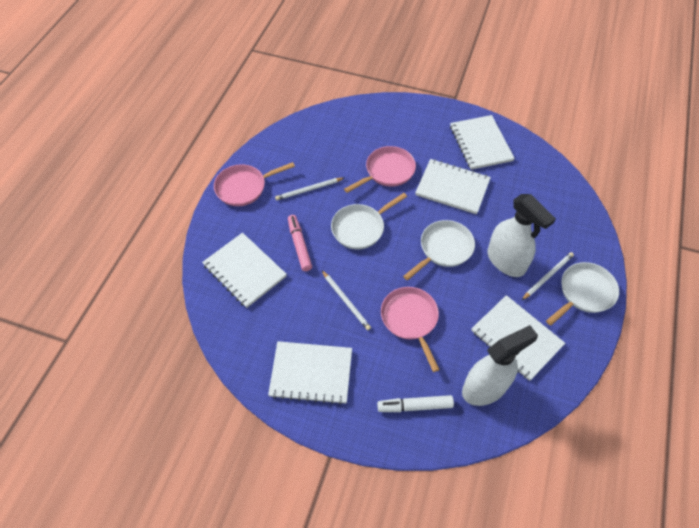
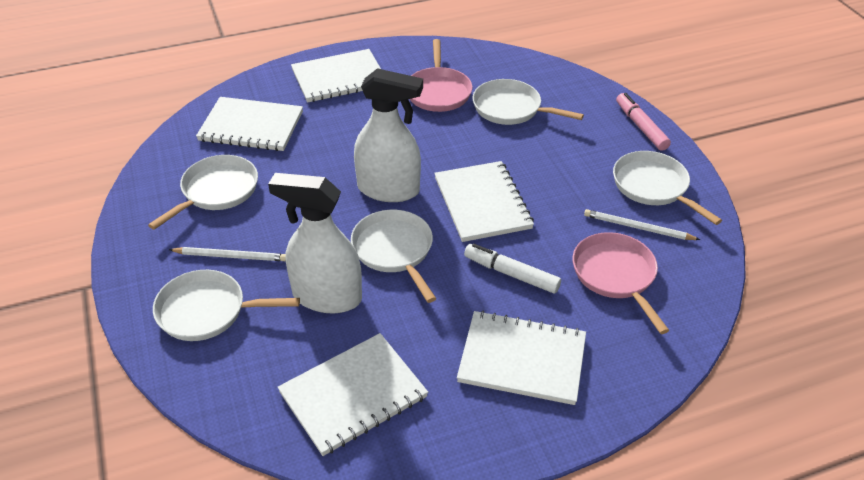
pink pan: 3 -> 2
white pan: 3 -> 5
white pencil: 3 -> 2

